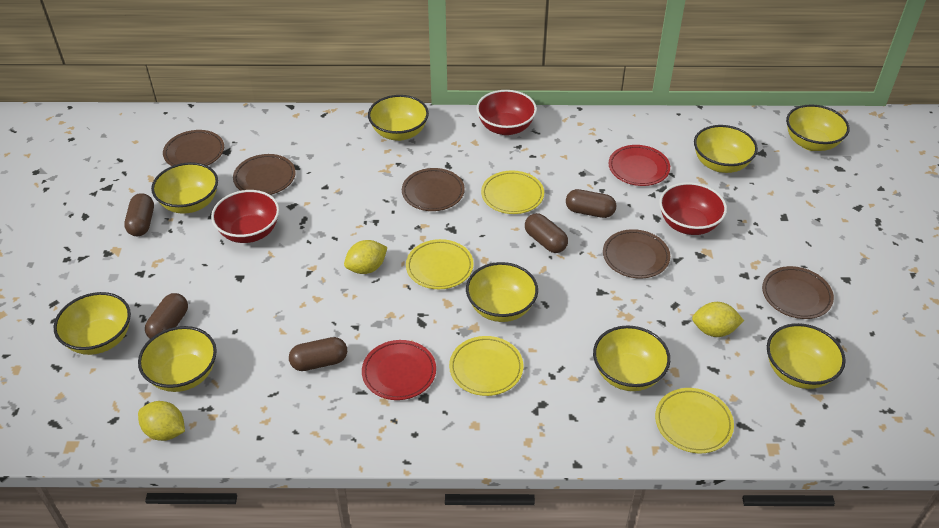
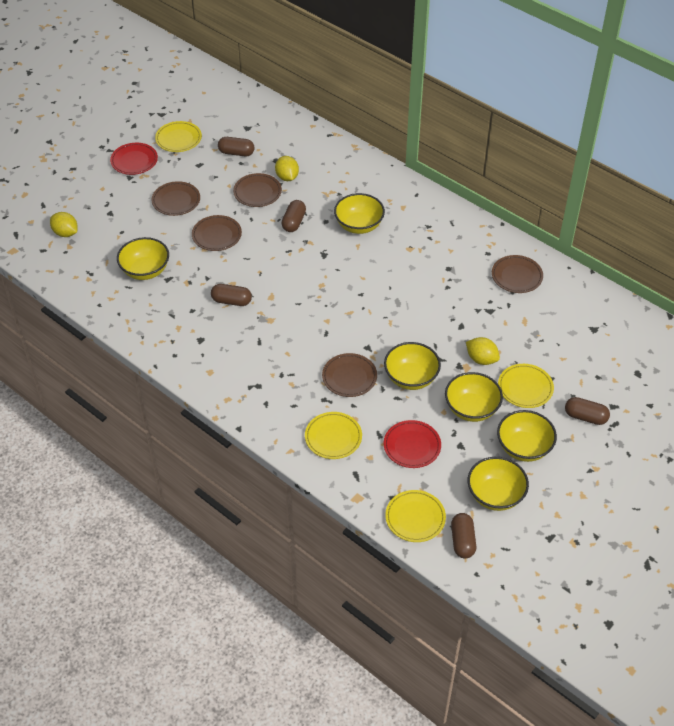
red bowl: 3 -> 0
yellow bowl: 9 -> 6

